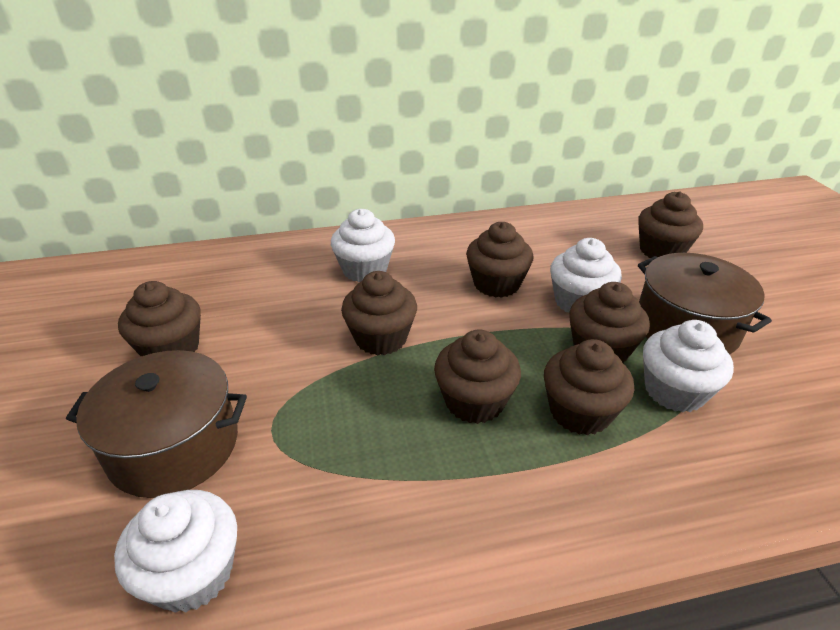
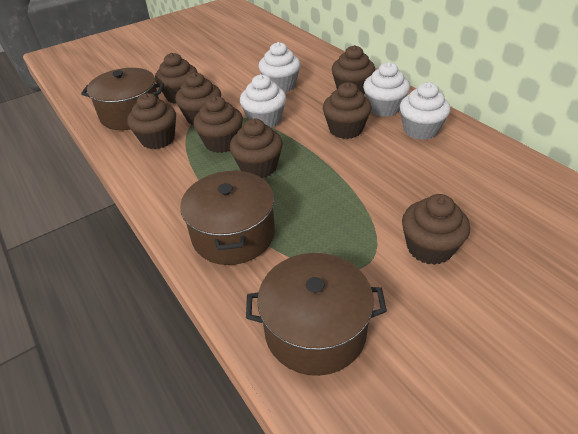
brown cupcake: 7 -> 8
brown pot: 2 -> 3

